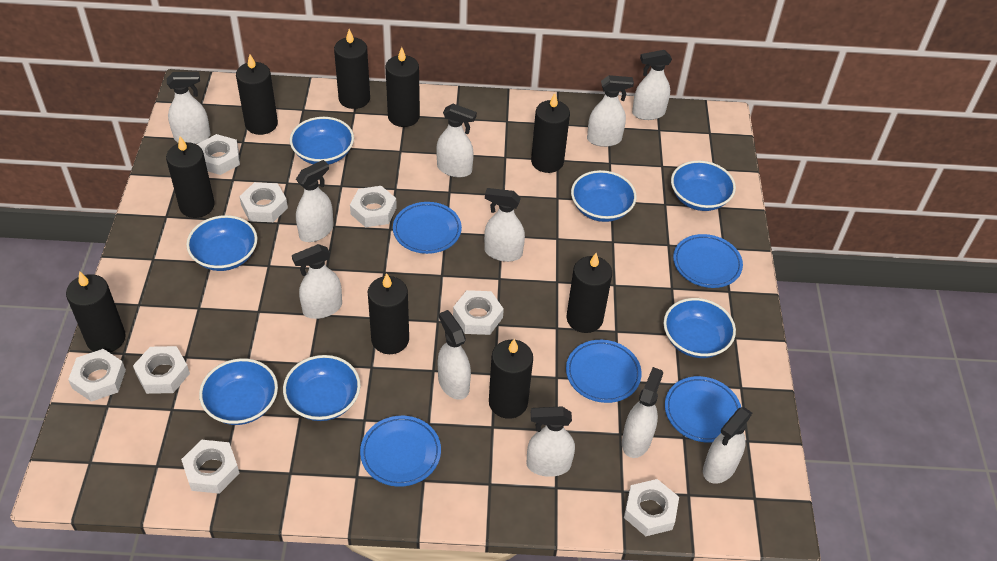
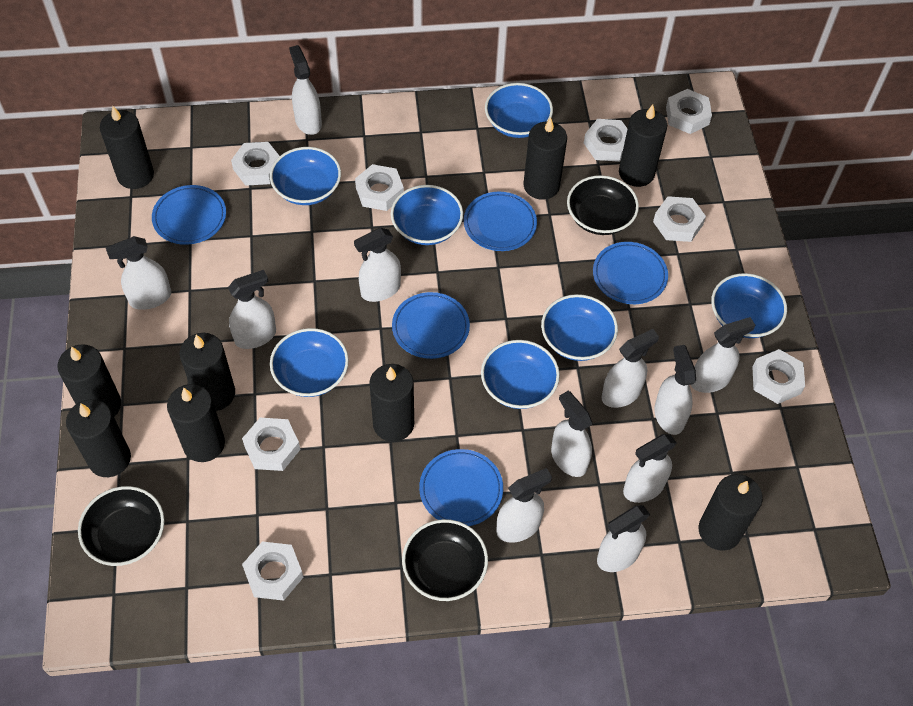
black bowl: 0 -> 3

